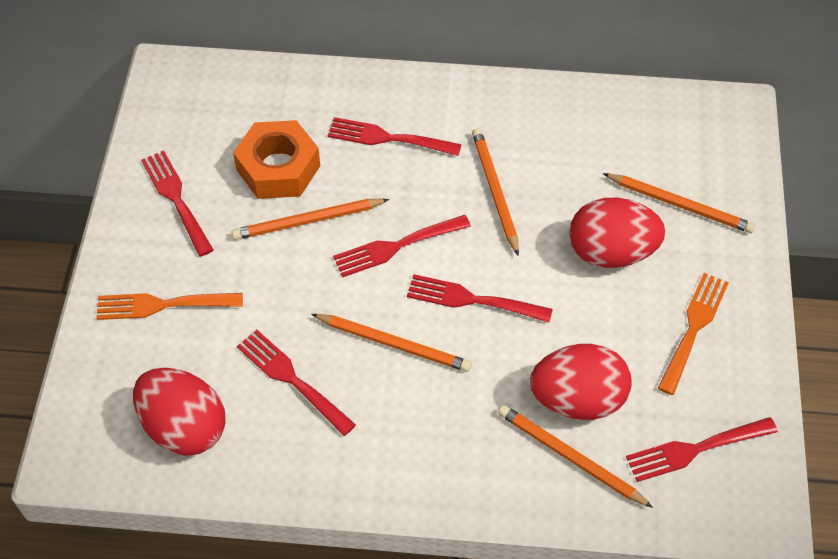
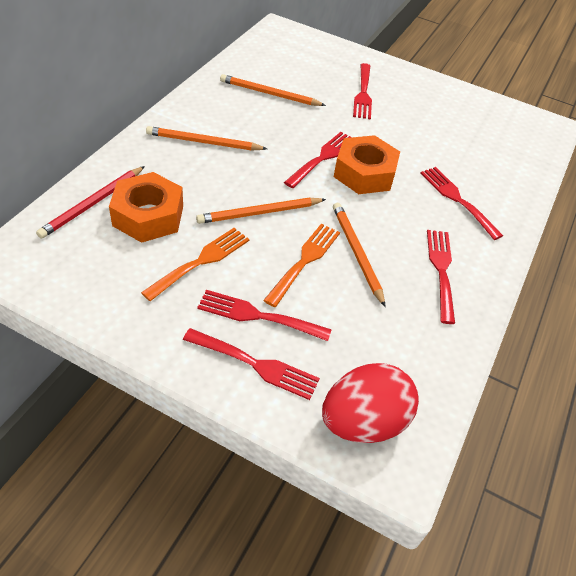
orange nut: 1 -> 2
orange pencil: 5 -> 4
red egg: 3 -> 1
red pencil: 0 -> 1

